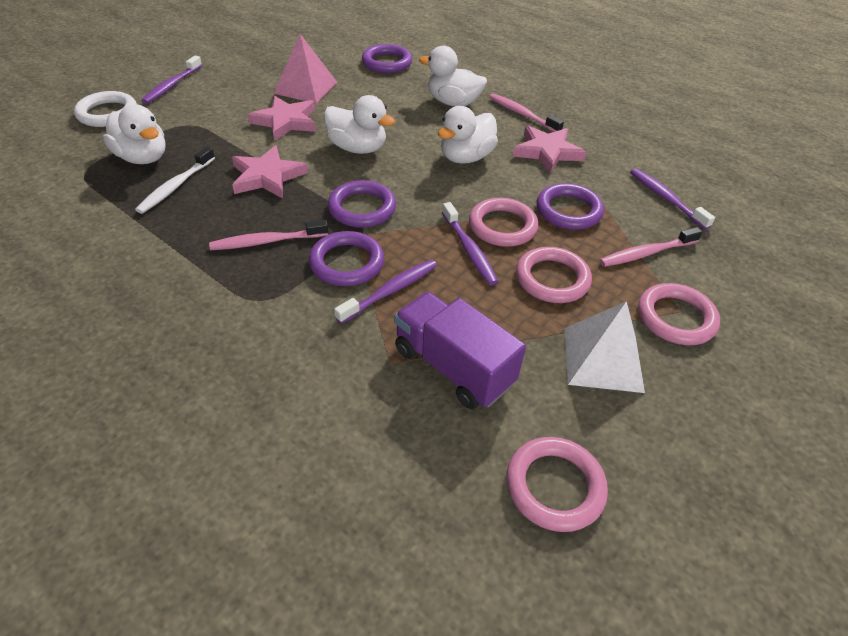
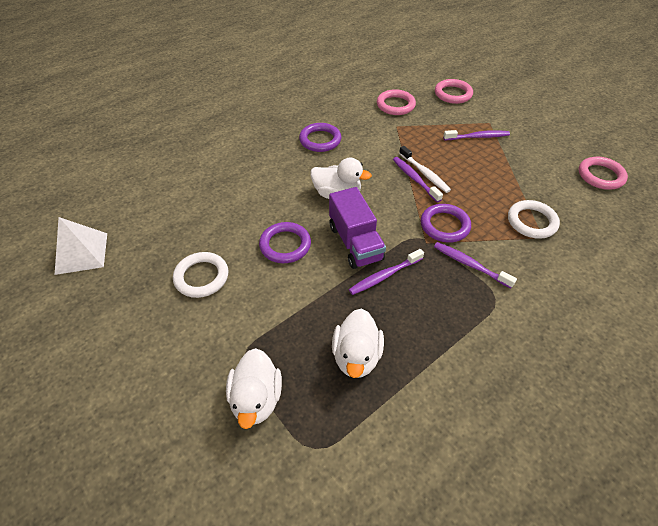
pink pyramid: 1 -> 0
pink ring: 4 -> 3
pink star: 3 -> 0
pink toothbrush: 3 -> 0
purple ring: 4 -> 3
white duck: 4 -> 3
white ring: 1 -> 2

